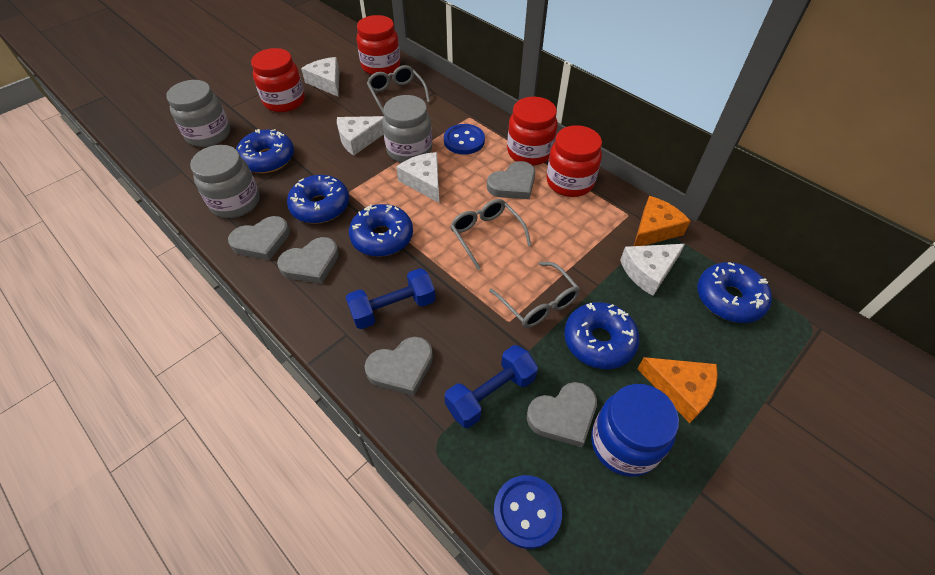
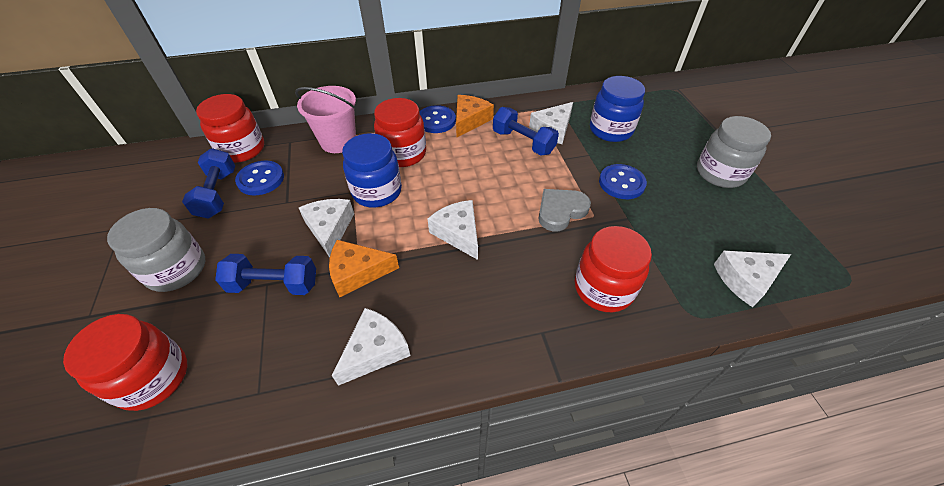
blue button: 2 -> 3
blue donut: 5 -> 0
blue dumbbell: 2 -> 3
blue jar: 1 -> 2
grey glasses: 3 -> 0
grey heart: 5 -> 1
grey jar: 3 -> 2
pink bucket: 0 -> 1
white cheese: 4 -> 5

